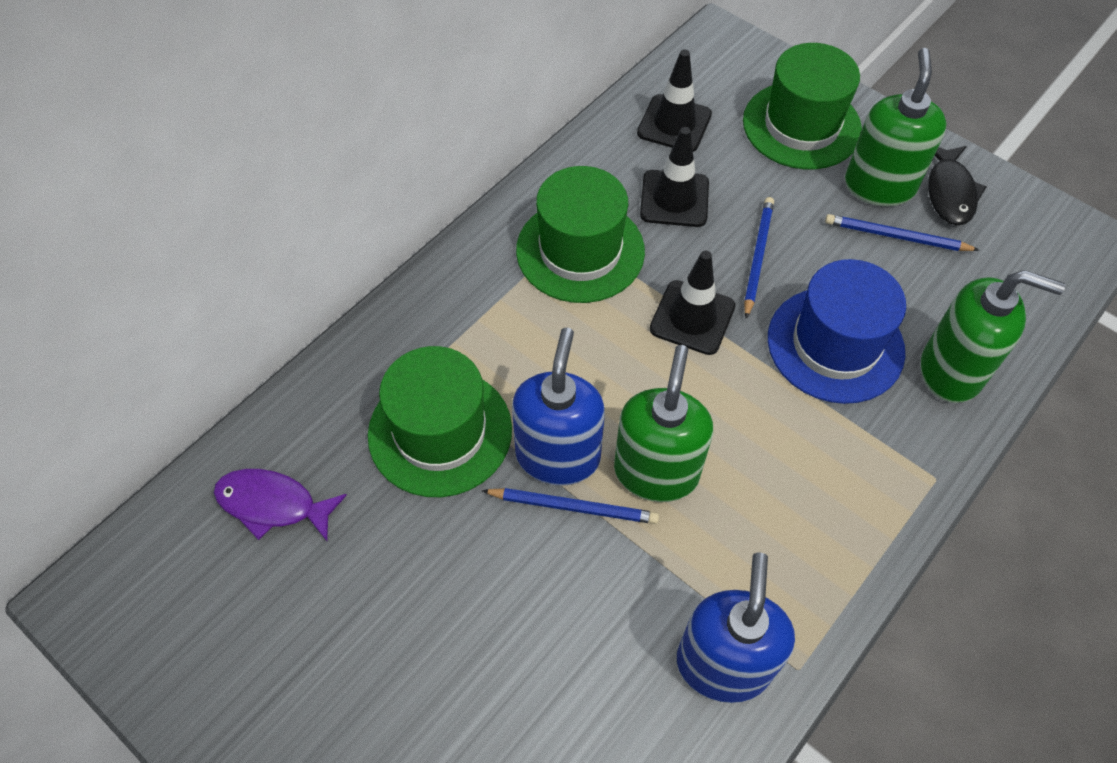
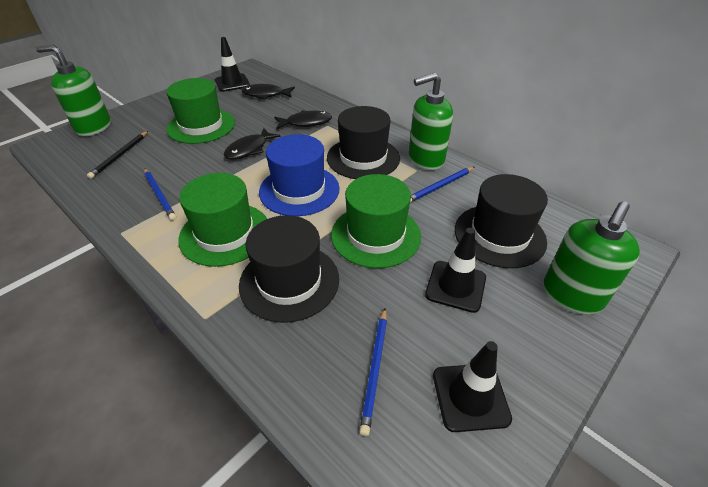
black fish: 1 -> 3
black hat: 0 -> 3
black pencil: 0 -> 1
blue soap dispenser: 2 -> 0
purple fish: 1 -> 0

